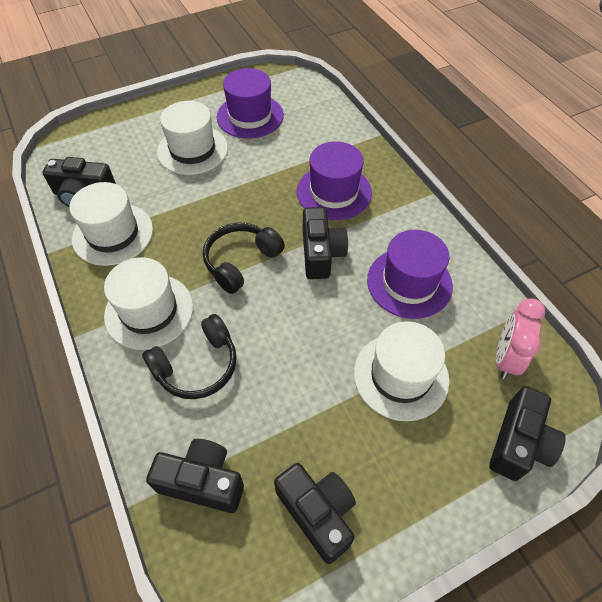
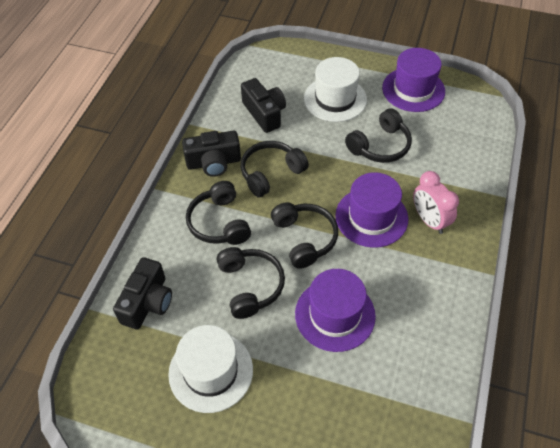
black camera: 5 -> 3
black headphones: 2 -> 5
white hat: 4 -> 2

